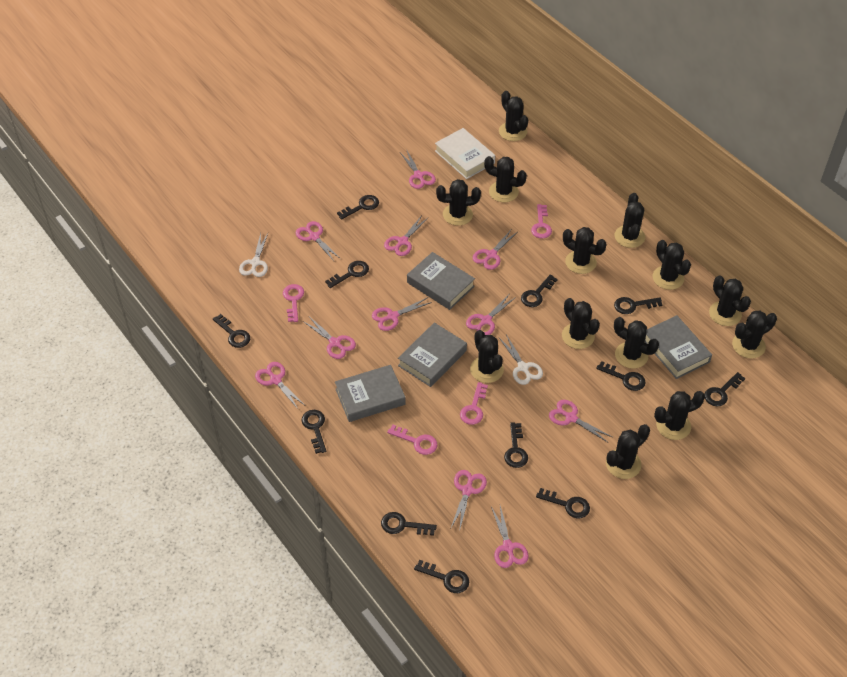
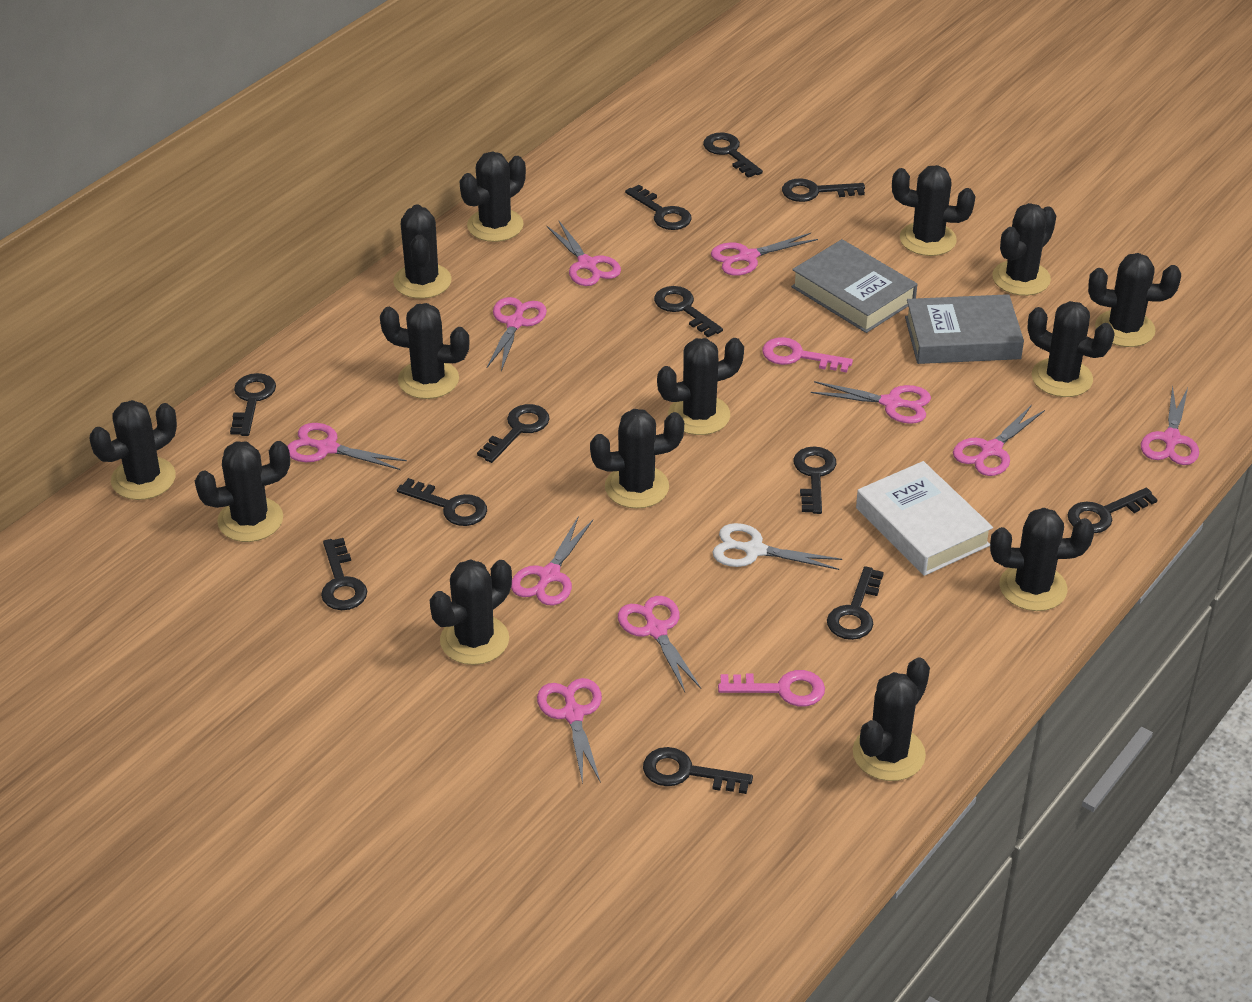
black cactus: 13 -> 14
grey book: 4 -> 2
pink key: 4 -> 2
pink scissors: 11 -> 10
white scissors: 2 -> 1

